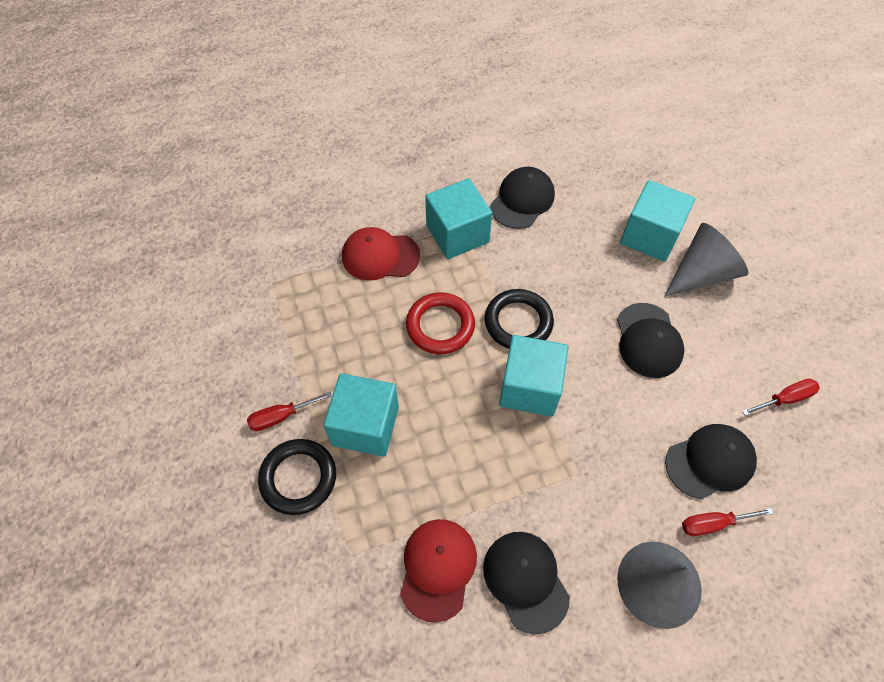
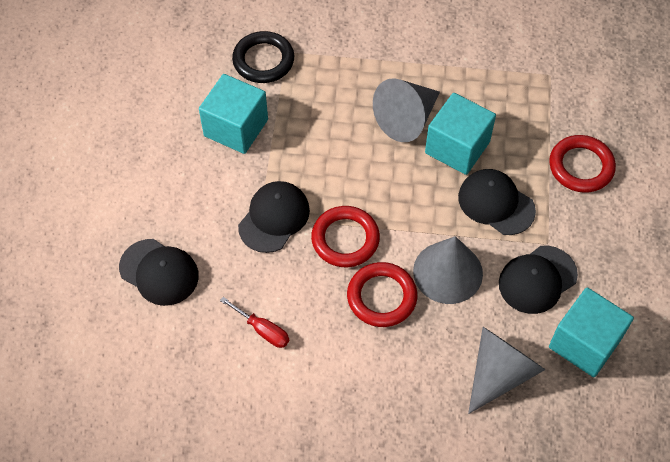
black ring: 2 -> 1
grey cone: 2 -> 3
red cap: 2 -> 0
red ring: 1 -> 3
red screwdriver: 3 -> 1
turquoise cube: 4 -> 3

